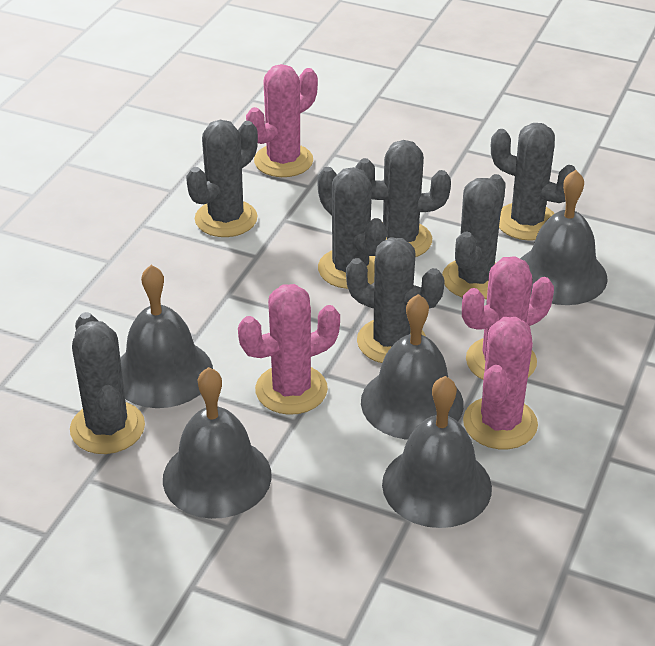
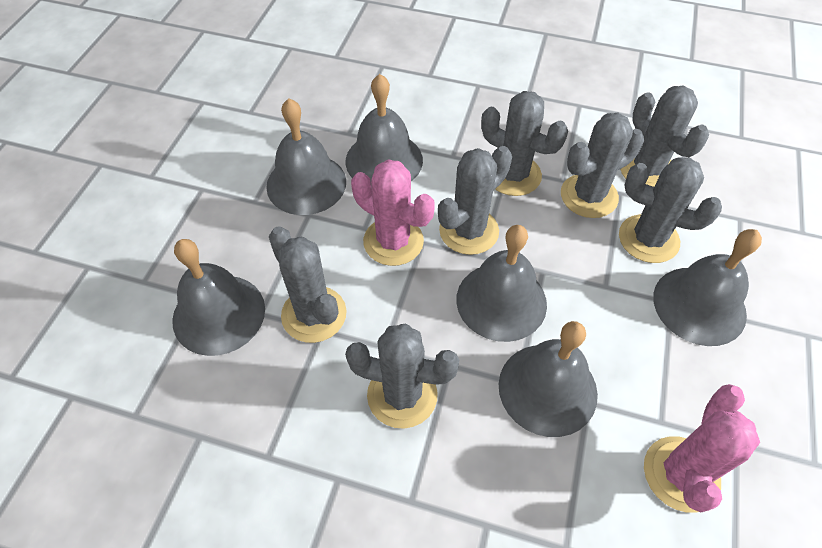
grey bell: 5 -> 6
pink cactus: 4 -> 2

